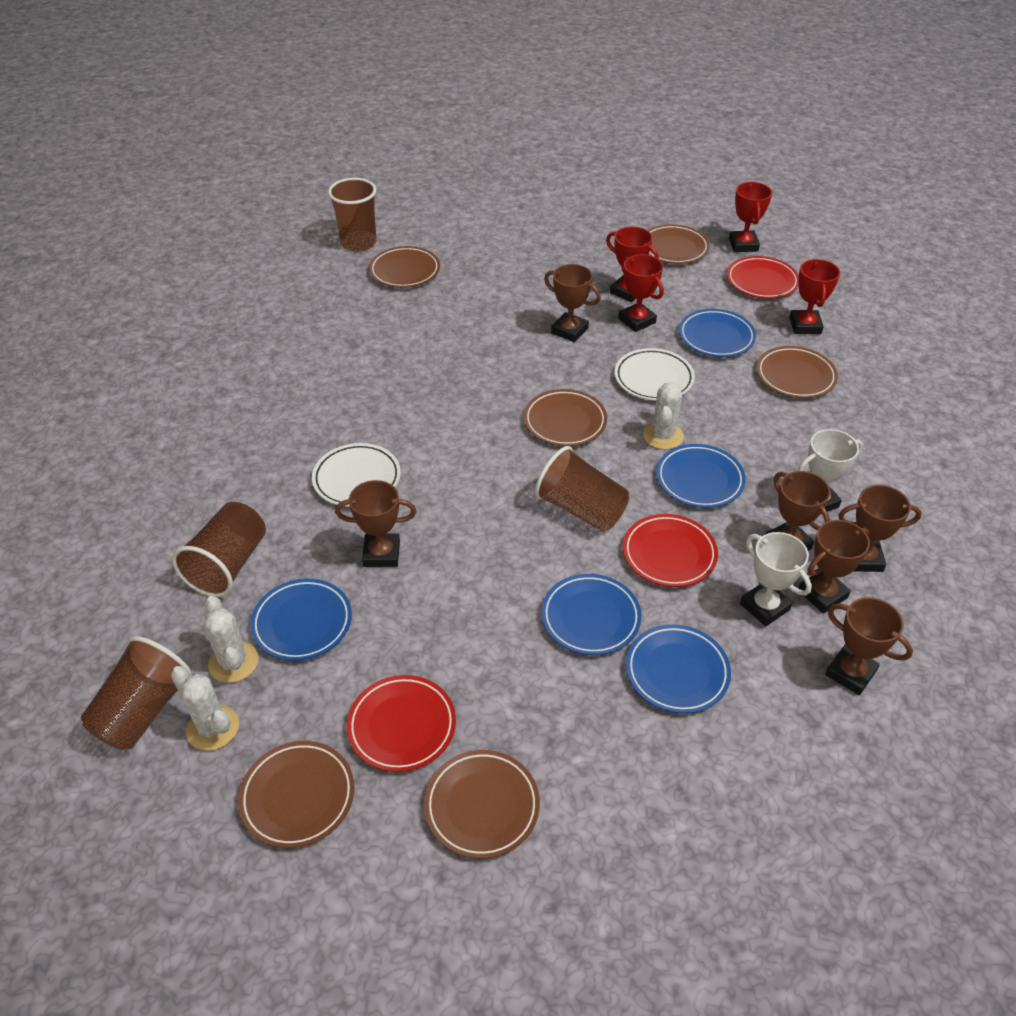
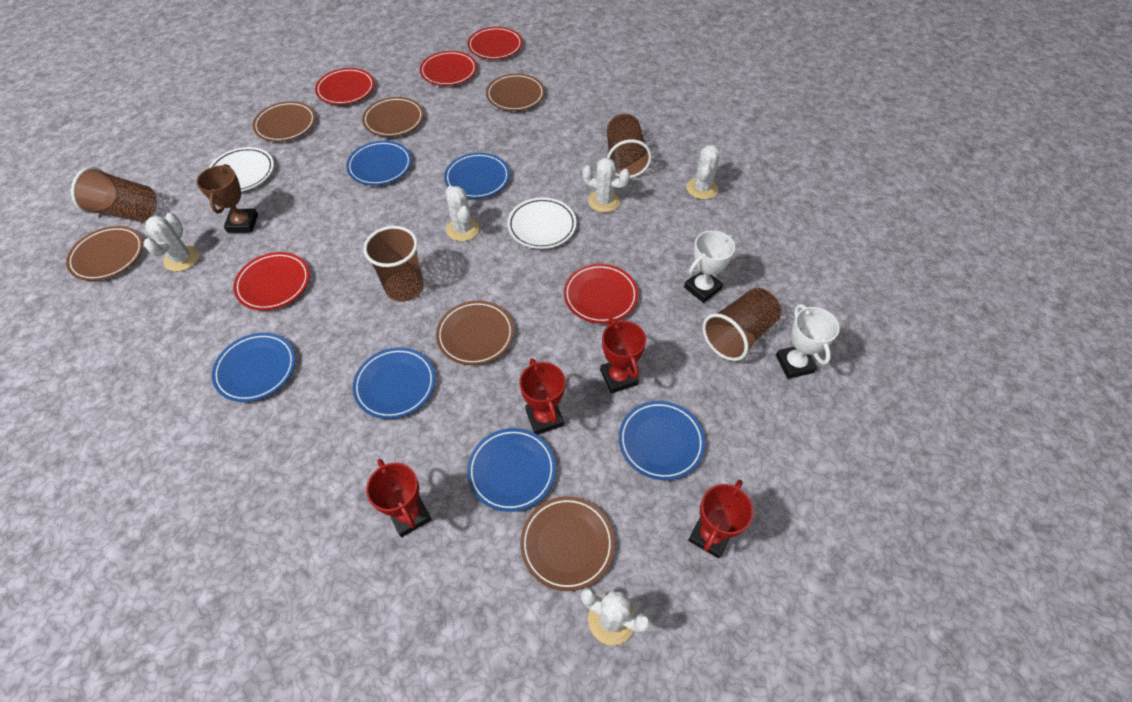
blue plate: 5 -> 6
brown trophy: 6 -> 1
red plate: 3 -> 5
white cactus: 3 -> 5

